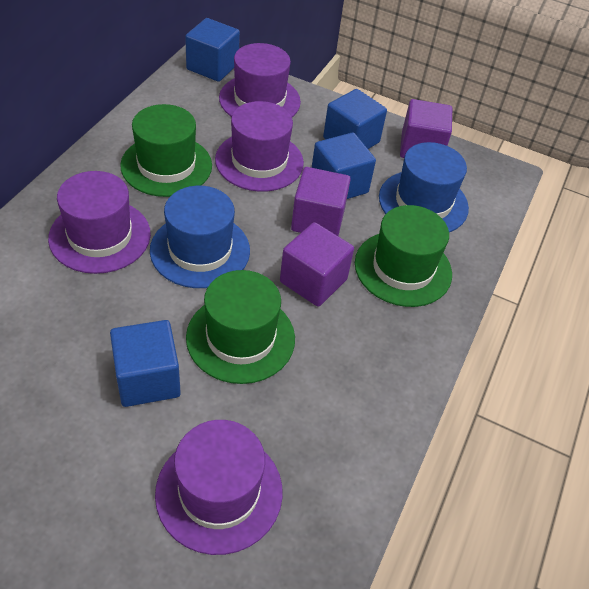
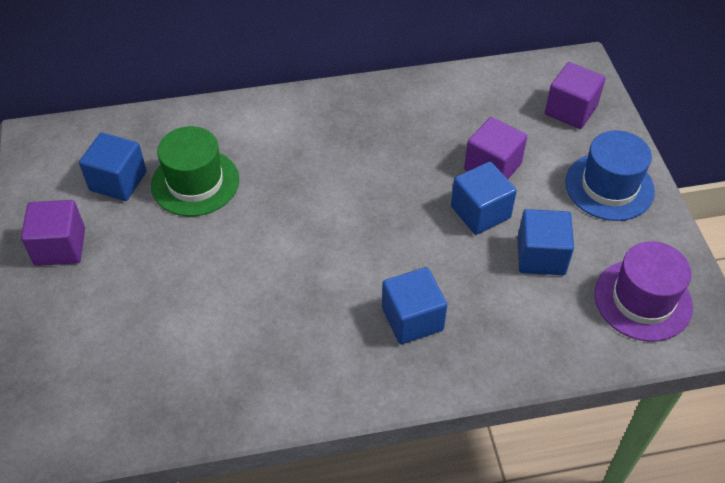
blue hat: 2 -> 1
green hat: 3 -> 1
purple hat: 4 -> 1

